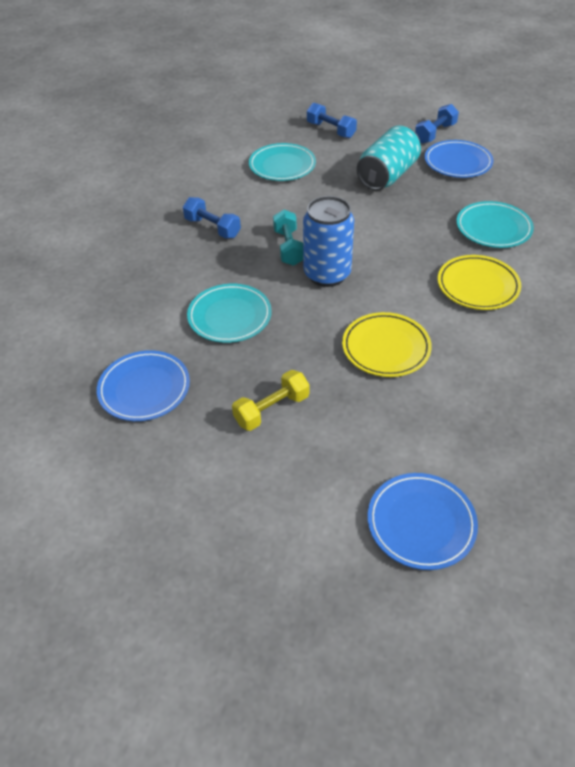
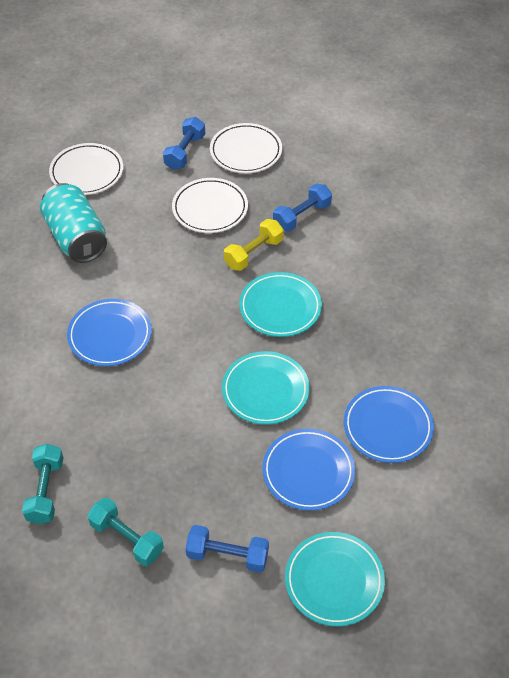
blue can: 1 -> 0
turquoise dumbbell: 1 -> 2
white plate: 0 -> 3
yellow plate: 2 -> 0

